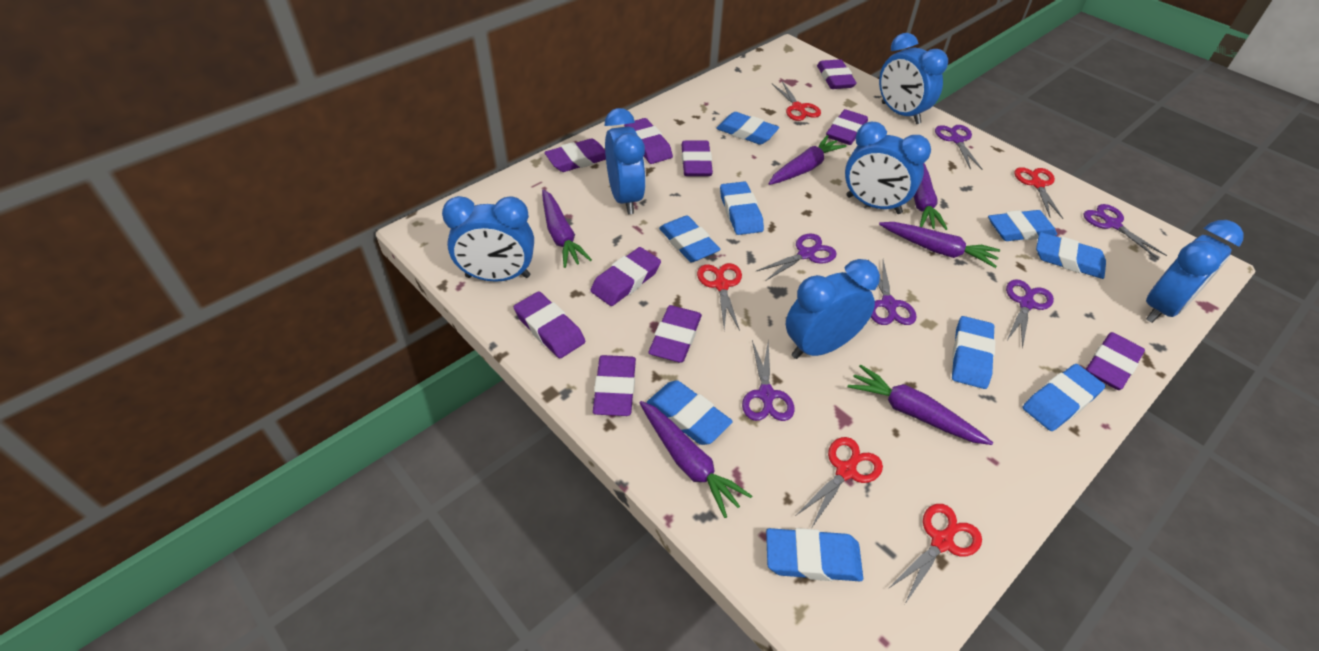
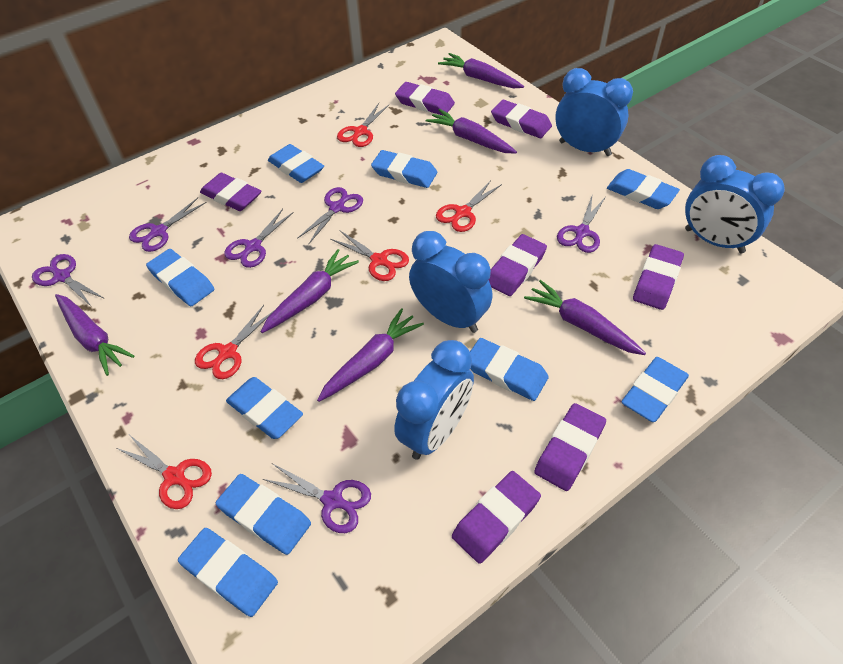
blue clock: 6 -> 4
purple eraser: 10 -> 7

